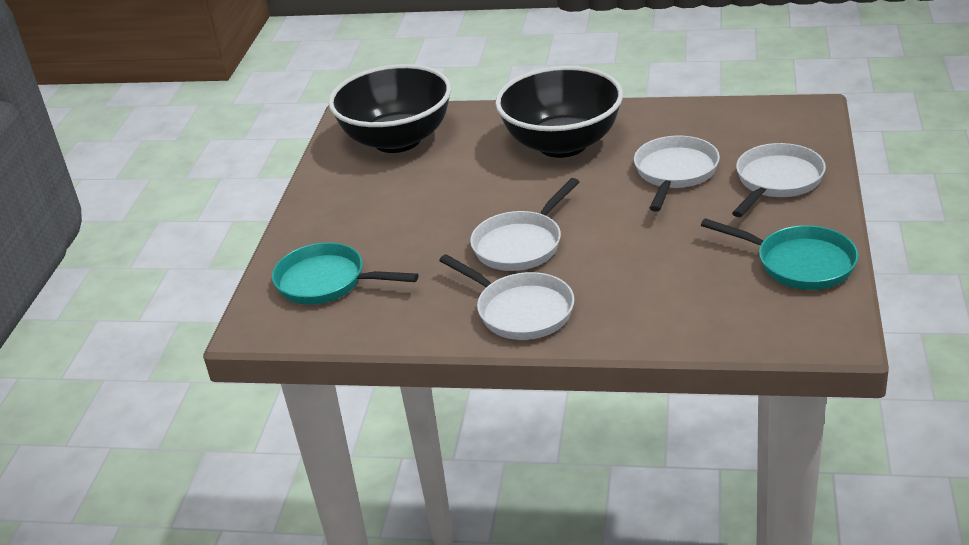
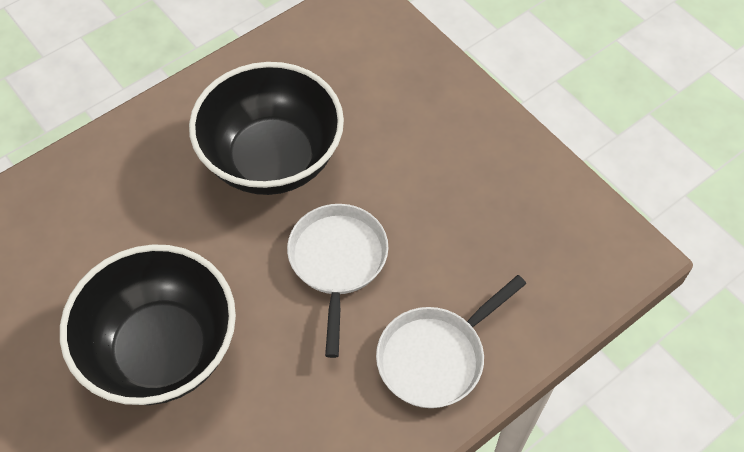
turquoise pan: 2 -> 0
white pan: 4 -> 2

